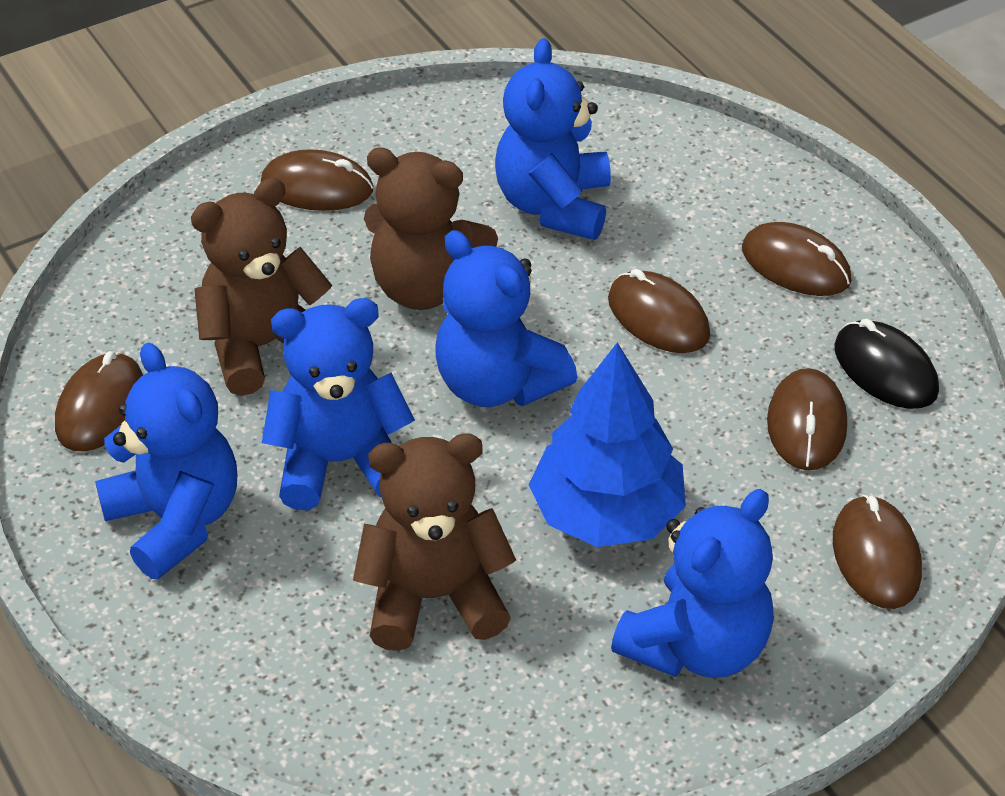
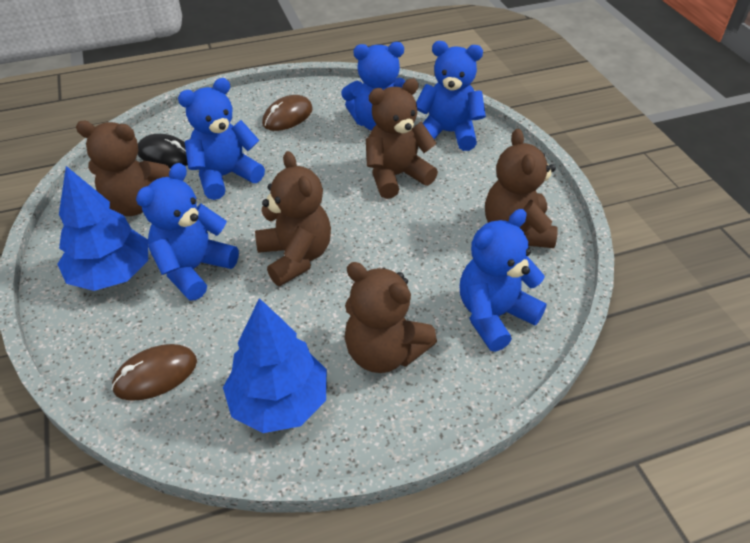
blue tree: 1 -> 2
brown mouse: 6 -> 2
brown teddy bear: 3 -> 5

